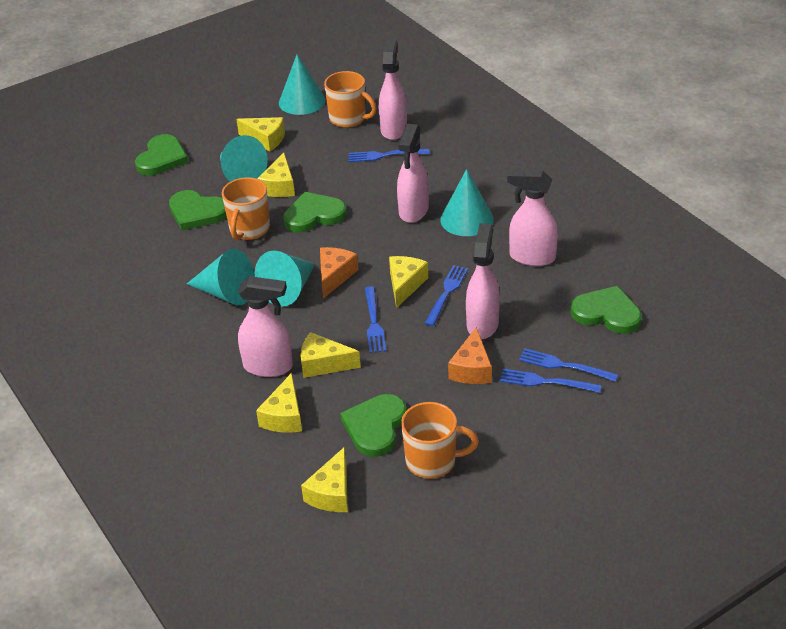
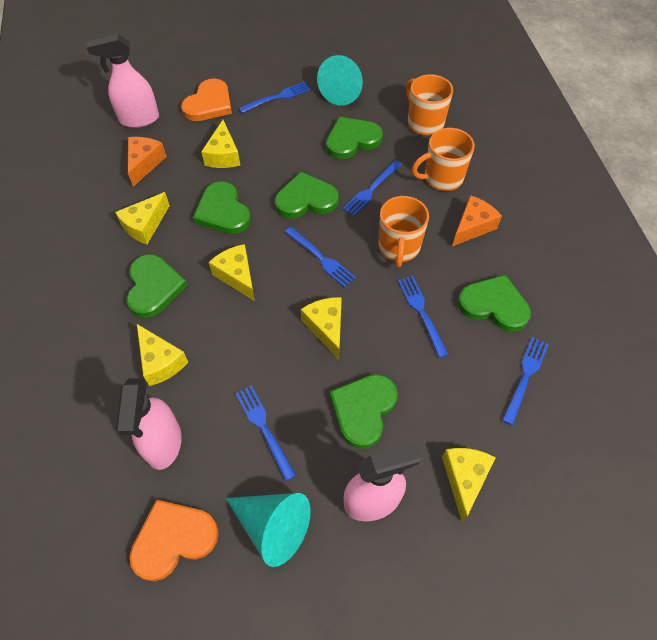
blue fork: 5 -> 6
green heart: 5 -> 6
orange heart: 0 -> 2
pink spray bottle: 5 -> 3
turquoise cone: 5 -> 2

